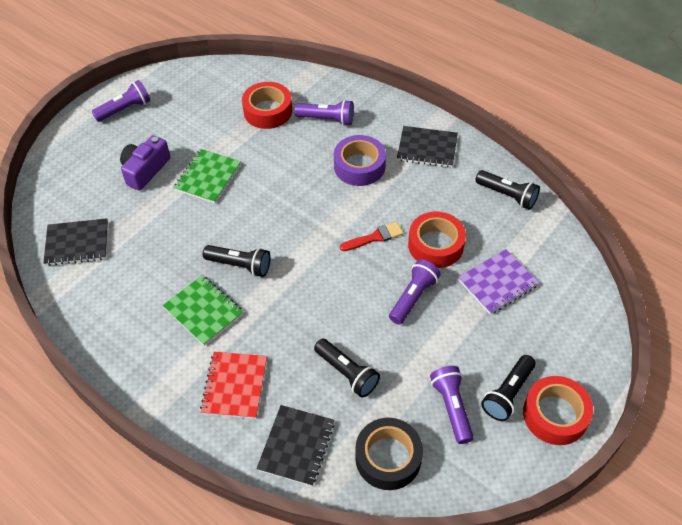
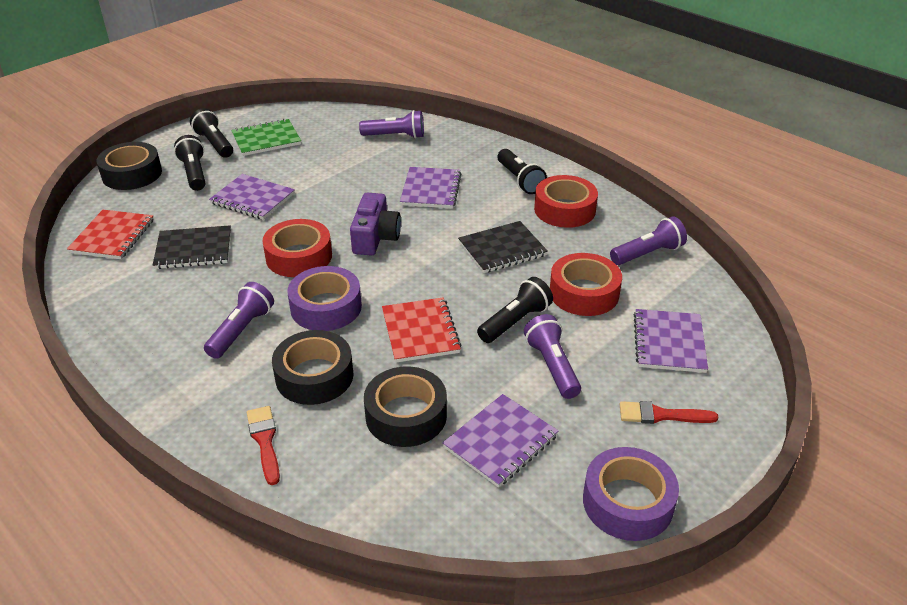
black notebook: 3 -> 2
black tape: 1 -> 3
green notebook: 2 -> 1
purple notebook: 1 -> 4
purple tape: 1 -> 2
red brush: 1 -> 2
red notebook: 1 -> 2

